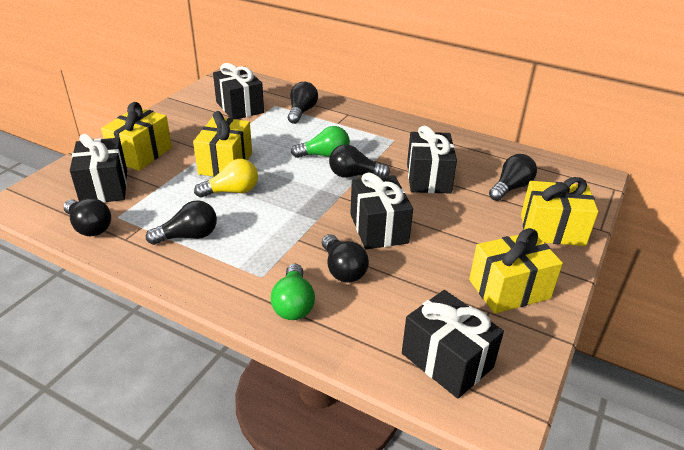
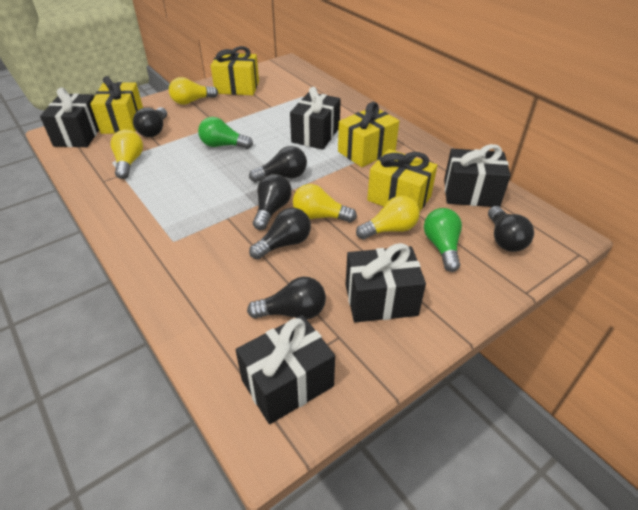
yellow light bulb: 1 -> 4

